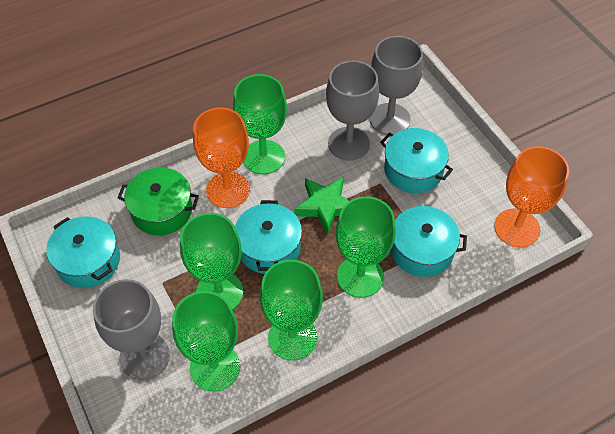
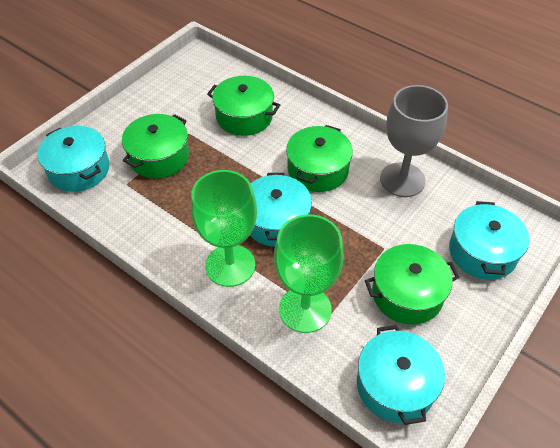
green goblet: 5 -> 2
green pot: 1 -> 4
green star: 1 -> 0
grey goblet: 3 -> 1
orange goblet: 2 -> 0

